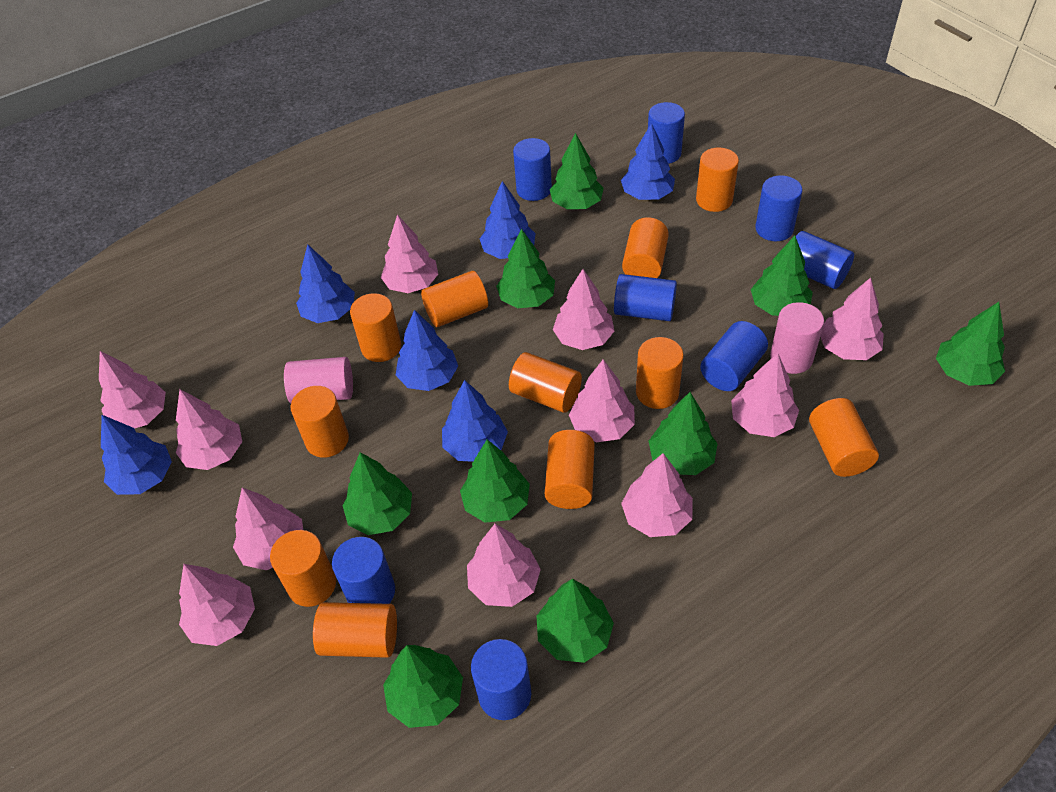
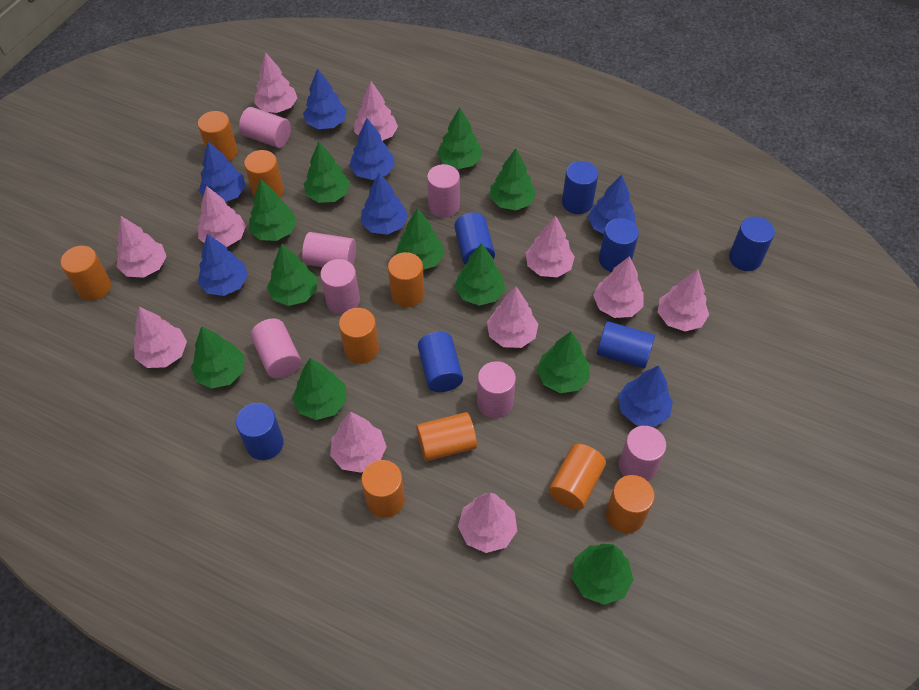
blue cylinder: 8 -> 7
blue tree: 6 -> 7
green tree: 9 -> 11
orange cylinder: 11 -> 9
pink cylinder: 2 -> 7

